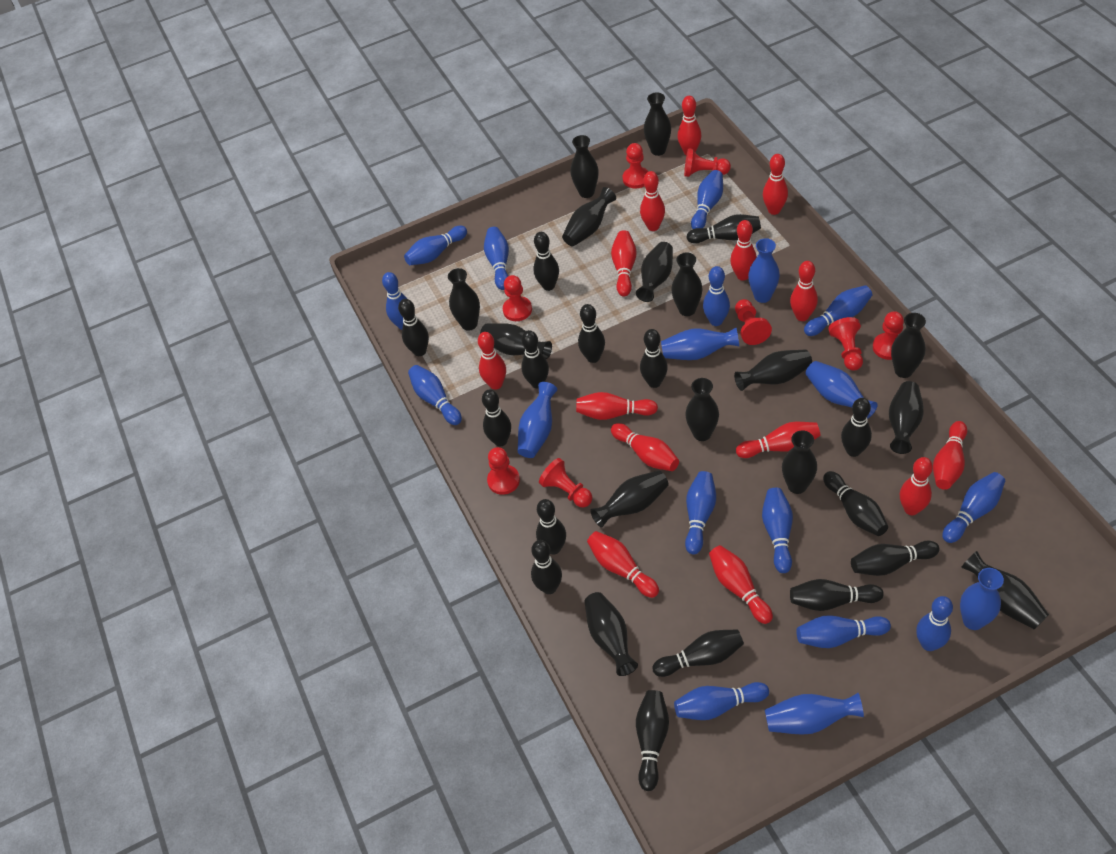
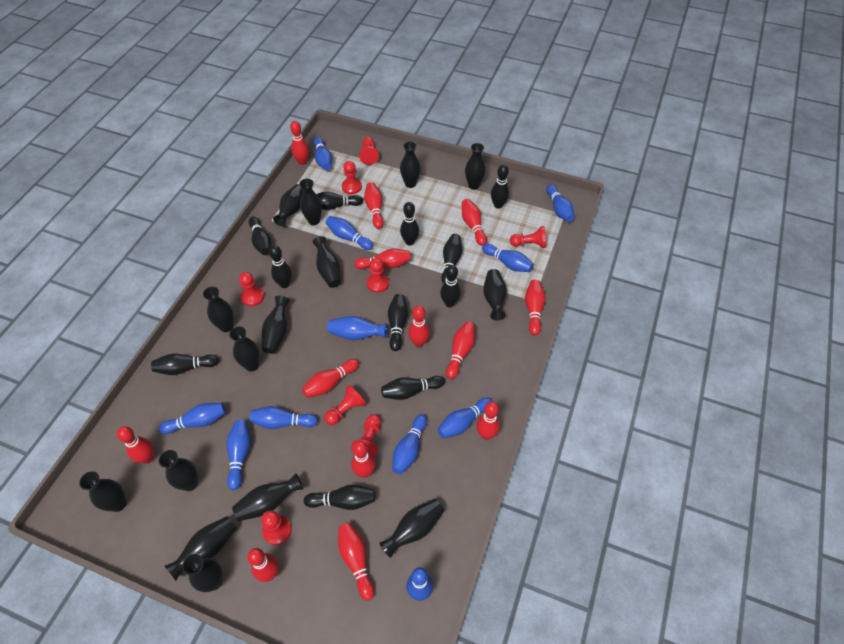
black bowling pin: 15 -> 11
blue bowling pin: 13 -> 10
blue vase: 6 -> 1
red bowling pin: 14 -> 13

